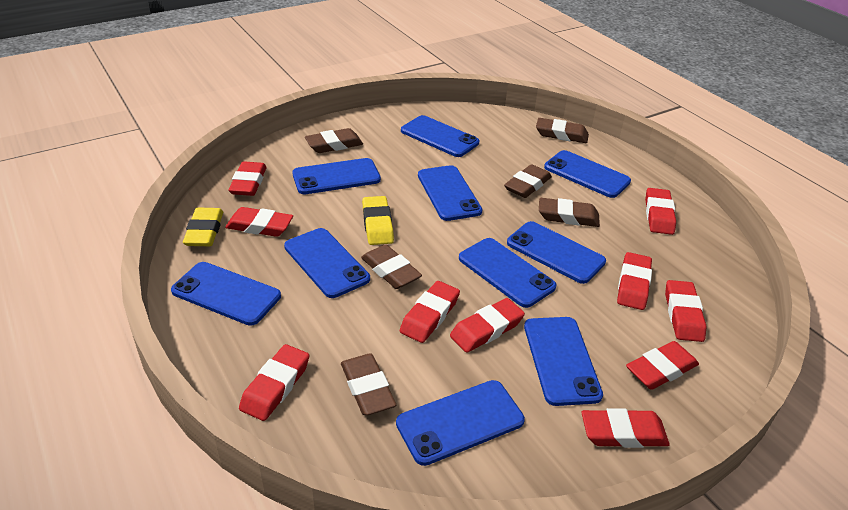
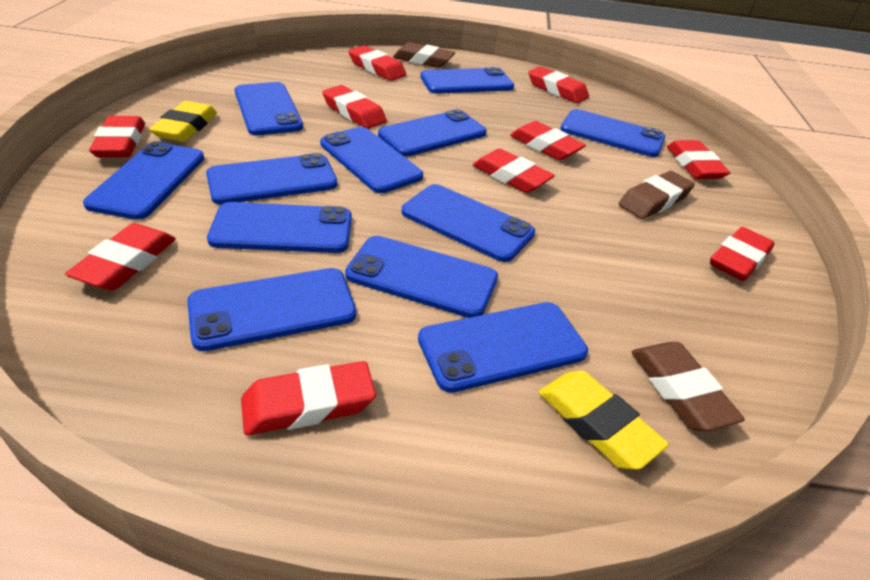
blue phone: 10 -> 12
brown eraser: 6 -> 3

